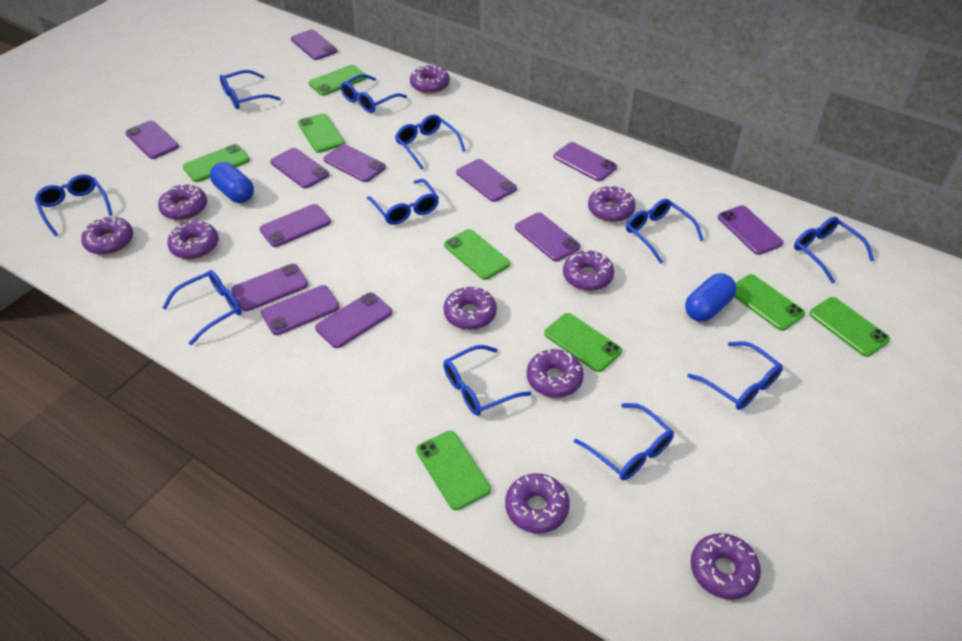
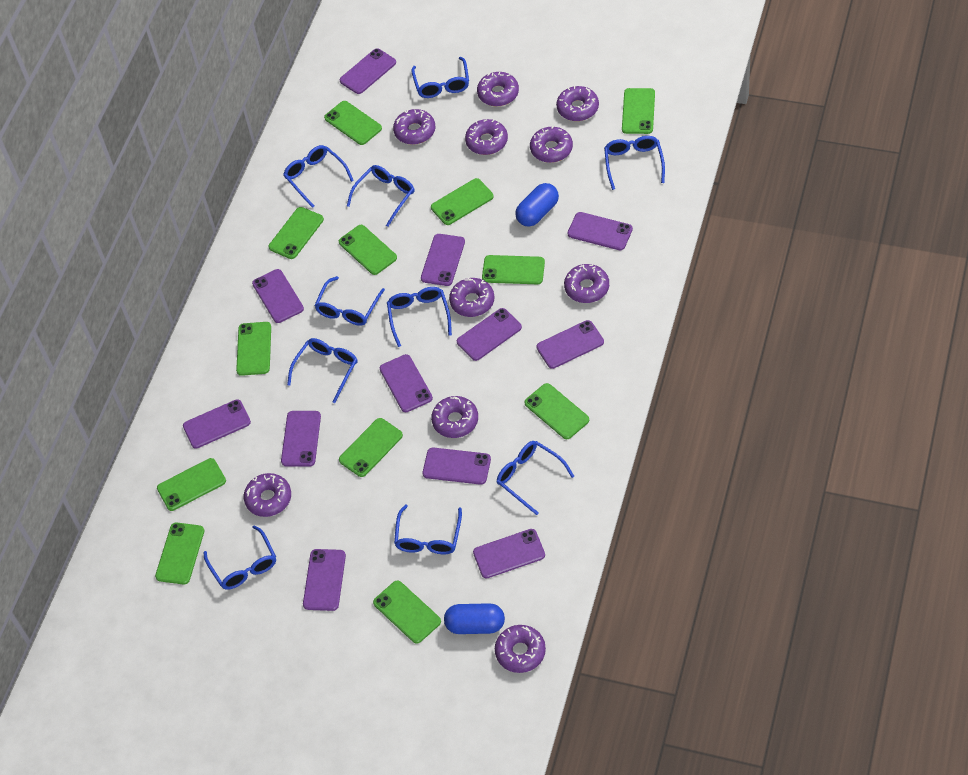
blue glasses: 11 -> 10
green phone: 8 -> 12

